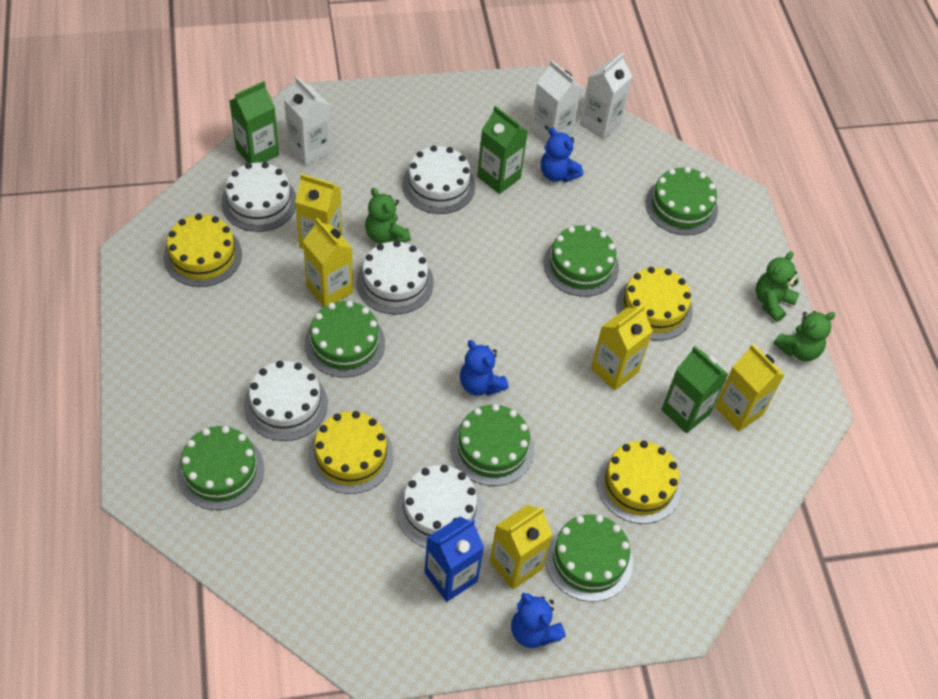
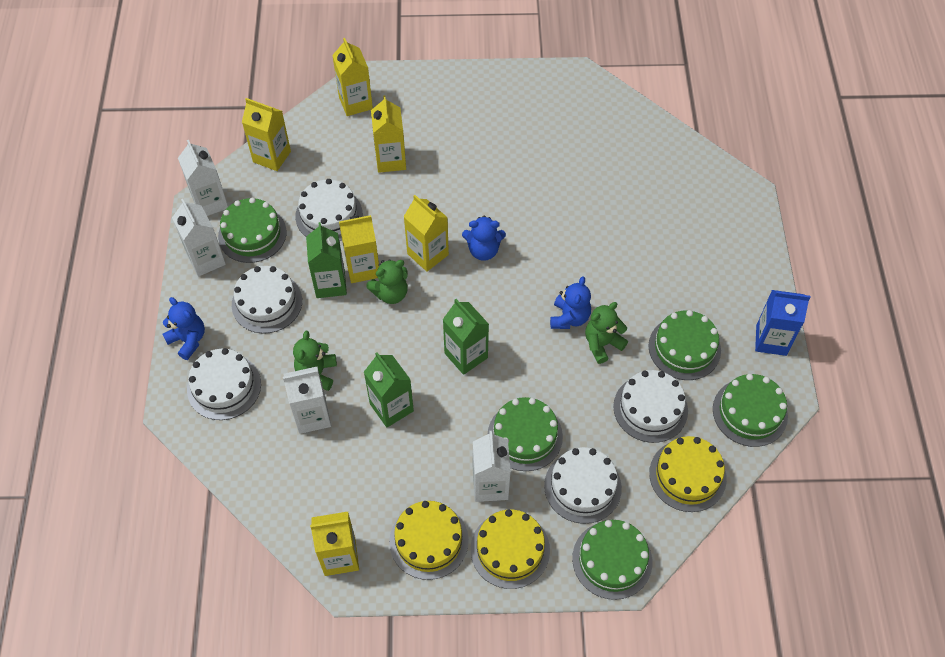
green cake: 6 -> 5
white carton: 3 -> 4
yellow cake: 4 -> 3
yellow carton: 5 -> 6

